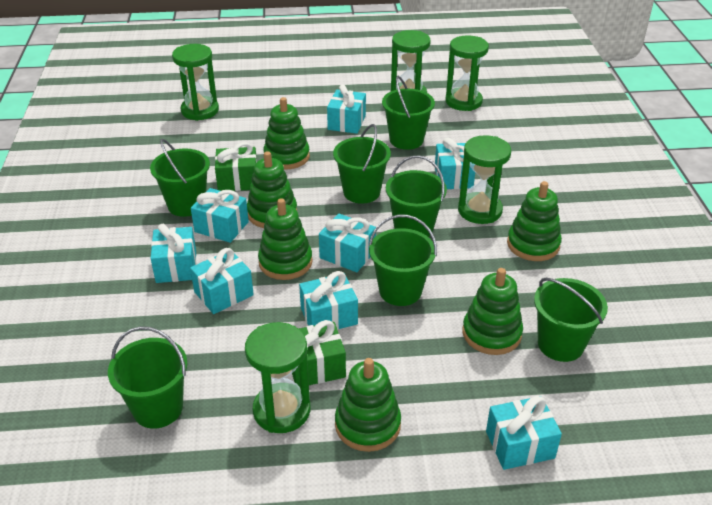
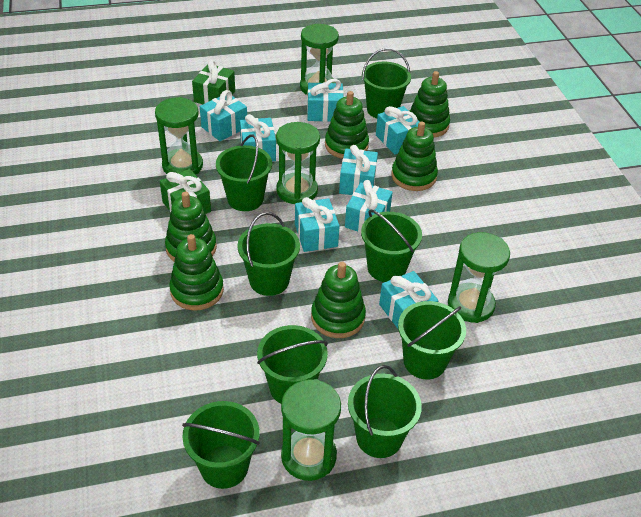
green bucket: 7 -> 8

